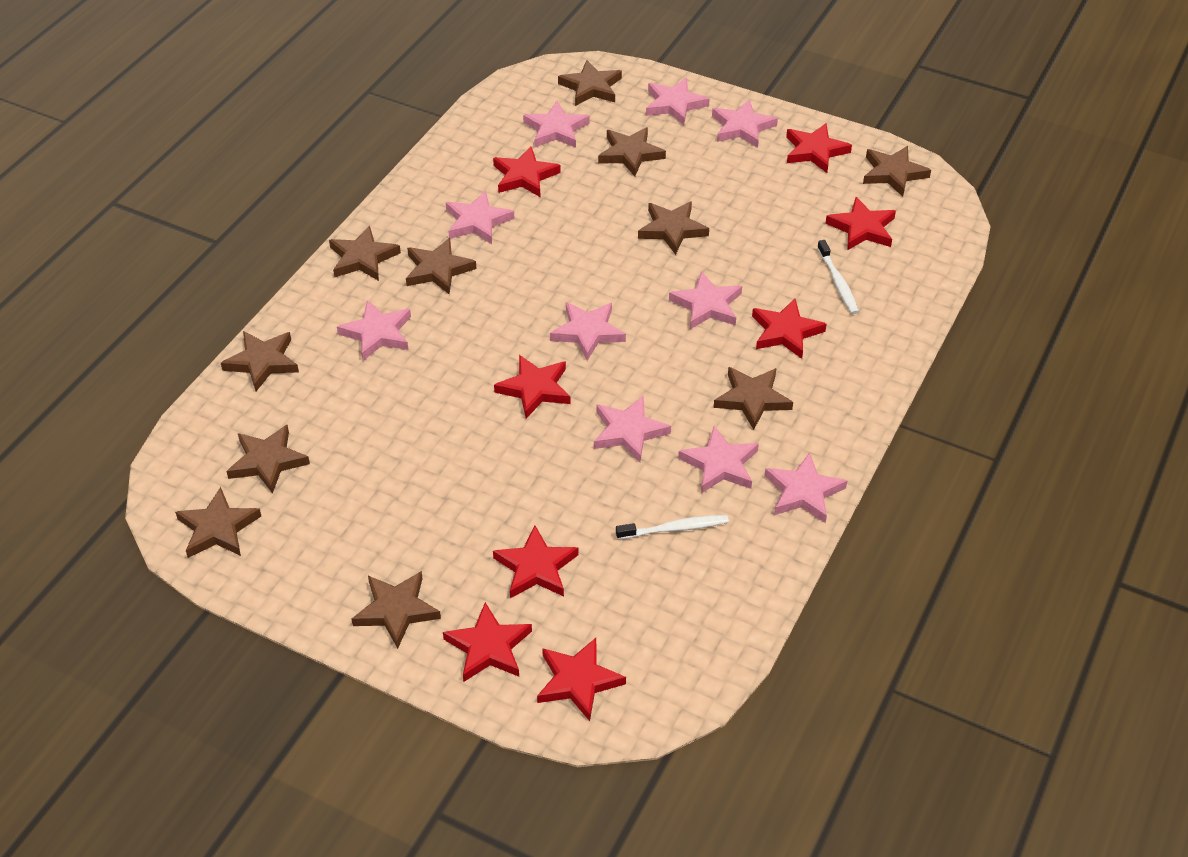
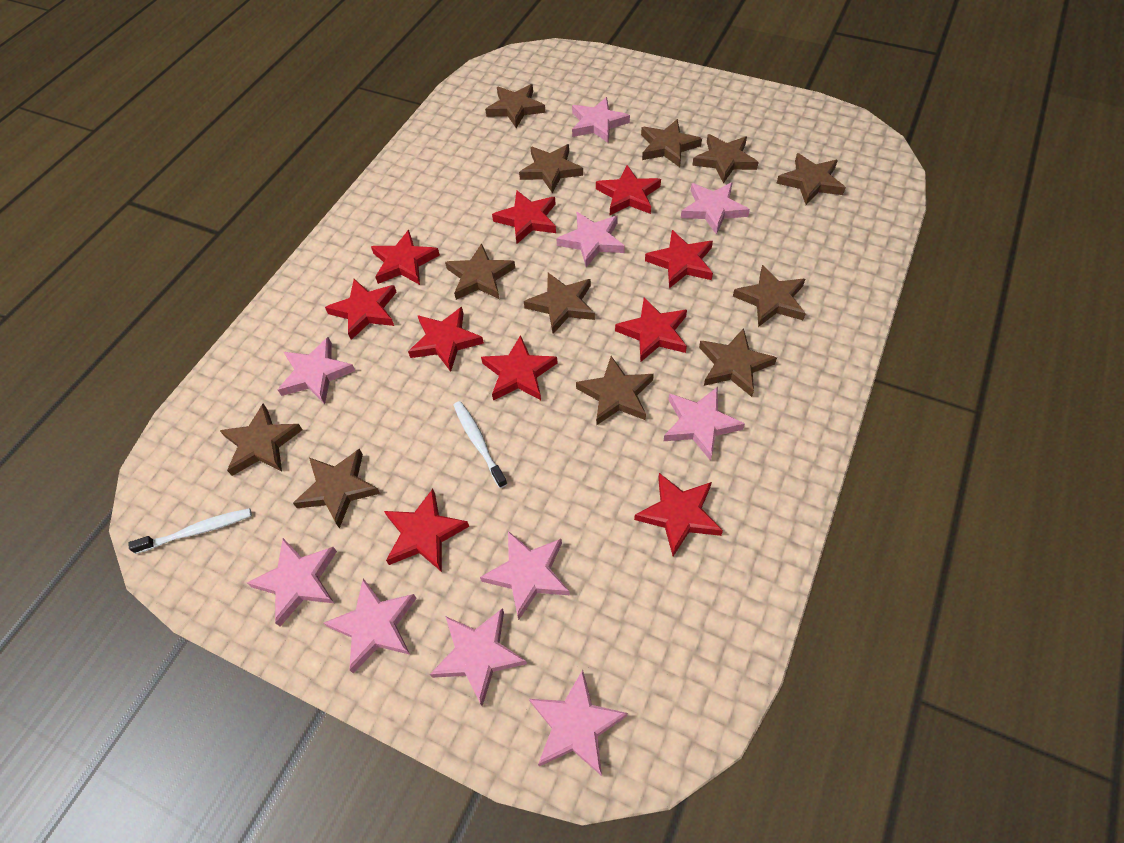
brown star: 11 -> 12
red star: 8 -> 10

